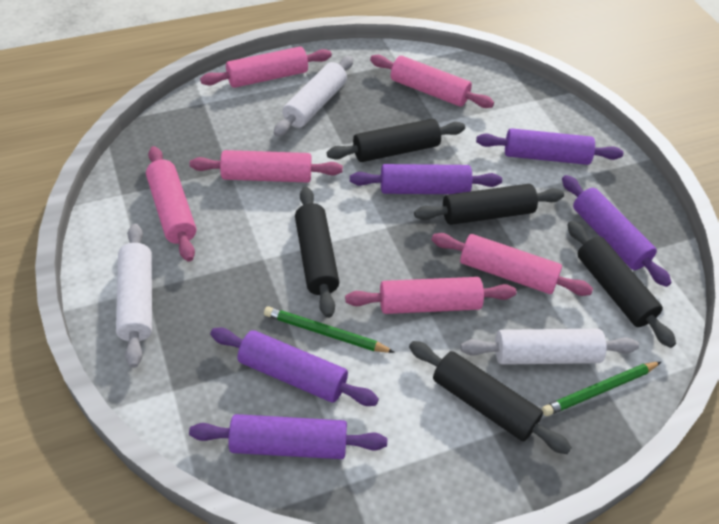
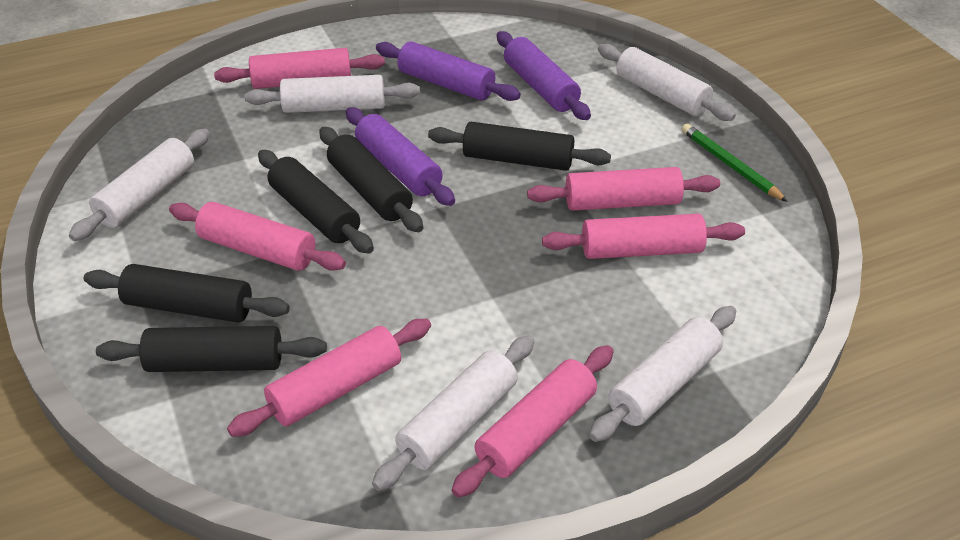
green pencil: 2 -> 1
purple rolling pin: 5 -> 3
white rolling pin: 3 -> 5

